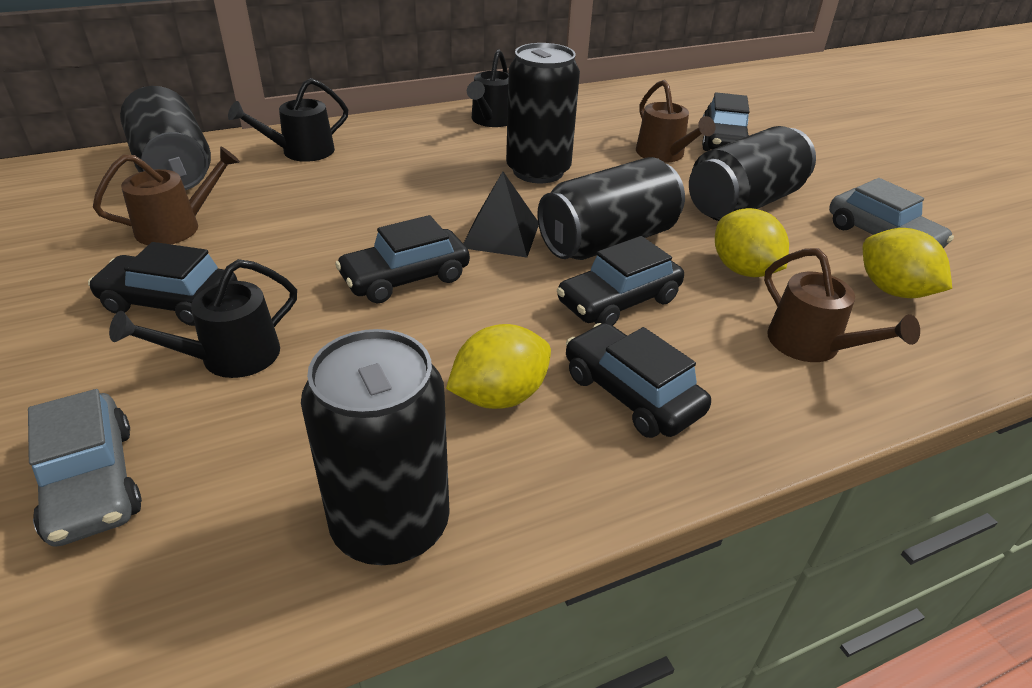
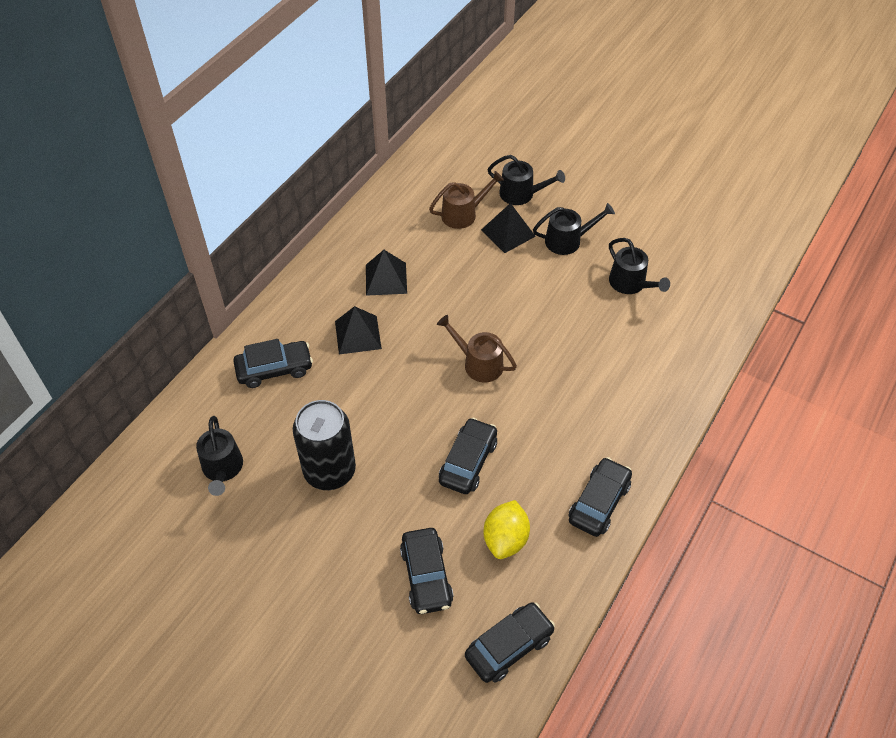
black can: 5 -> 1
black pyramid: 1 -> 3
black watering can: 3 -> 4
brown watering can: 3 -> 2
grey car: 2 -> 0
yellow lemon: 3 -> 1

